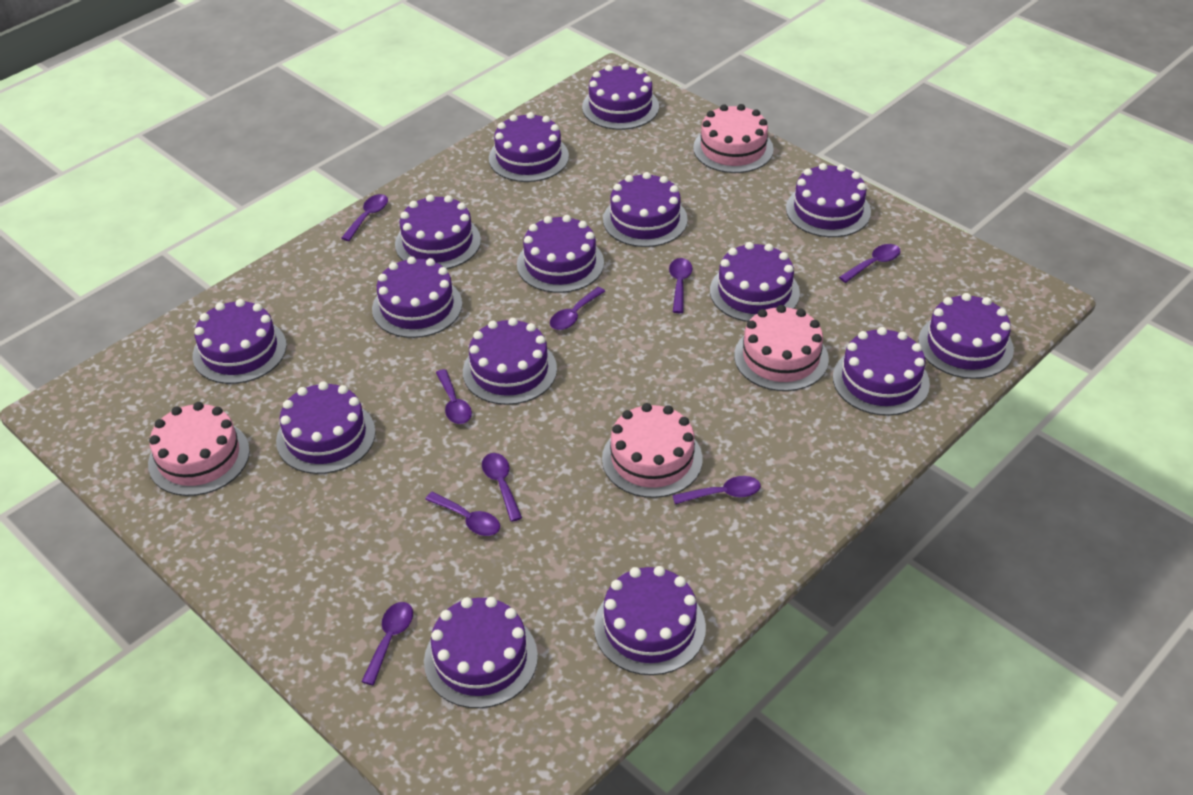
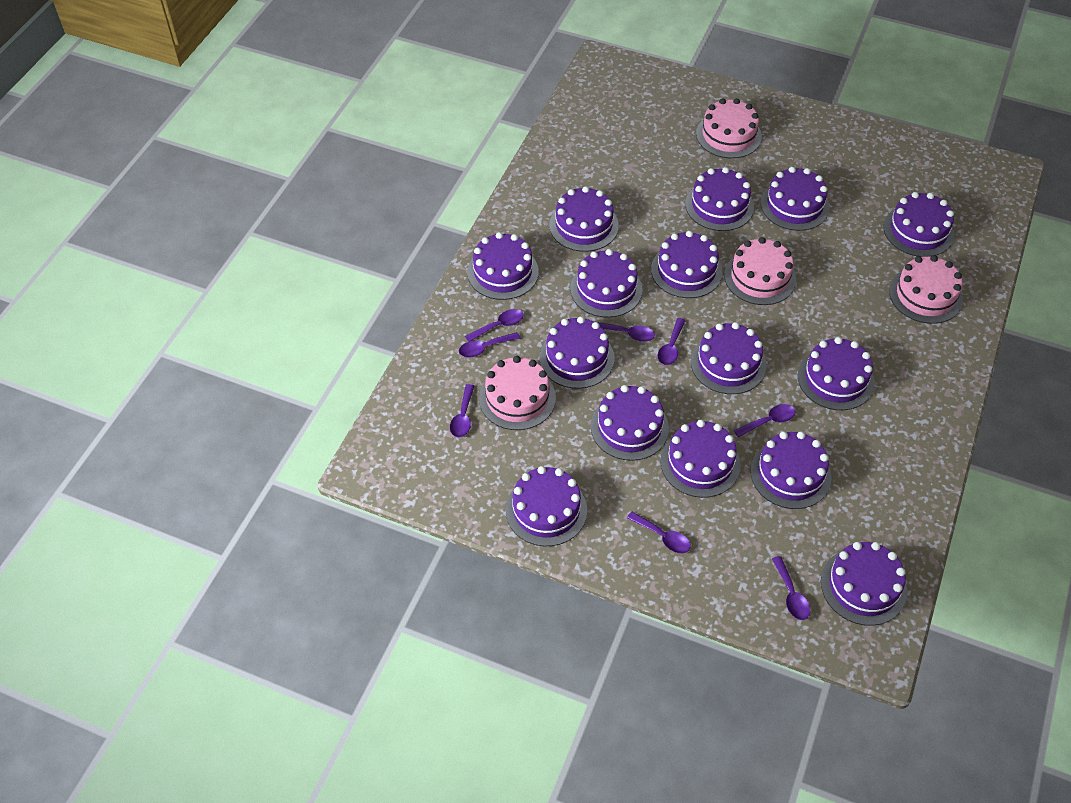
purple spoon: 9 -> 8

